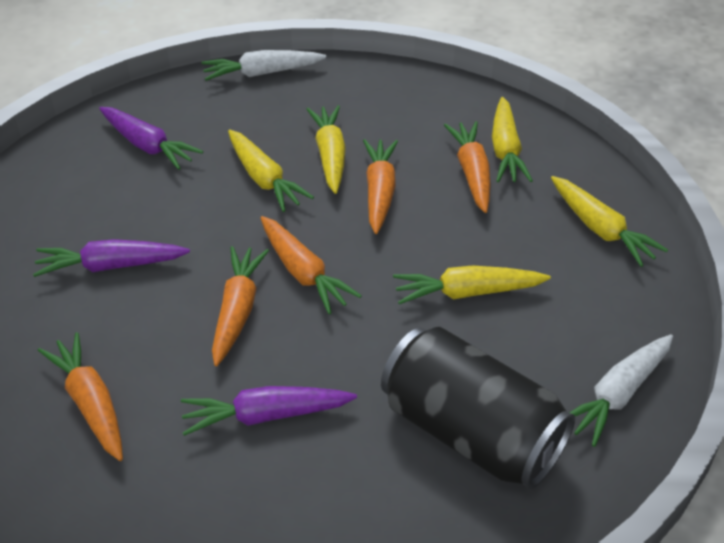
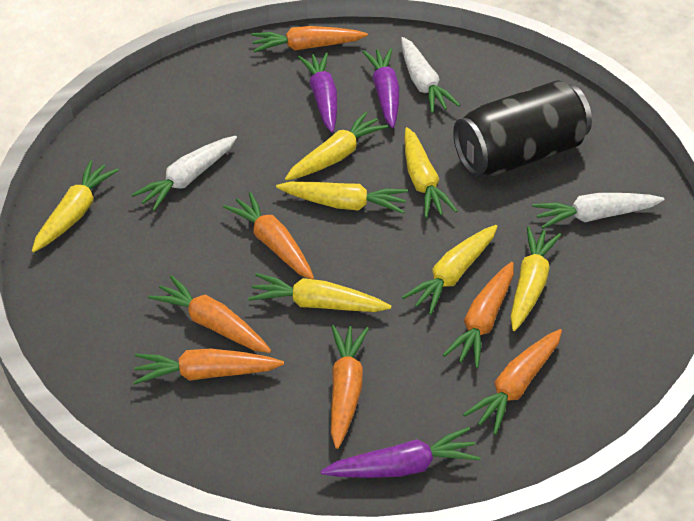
orange carrot: 5 -> 7
white carrot: 2 -> 3
yellow carrot: 5 -> 7

